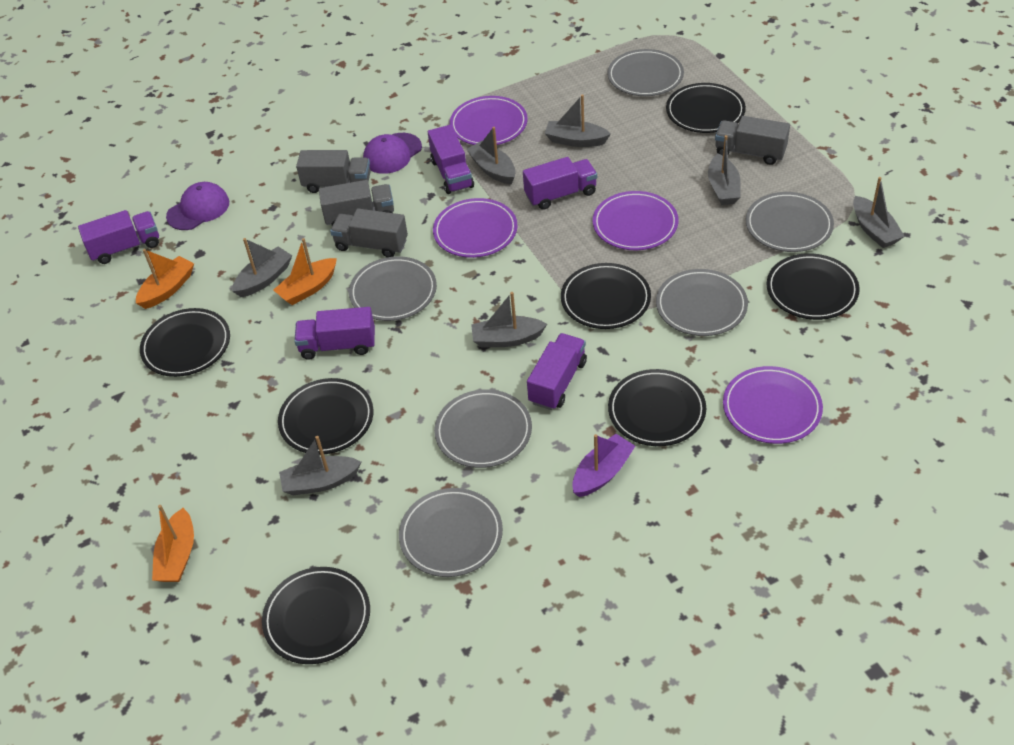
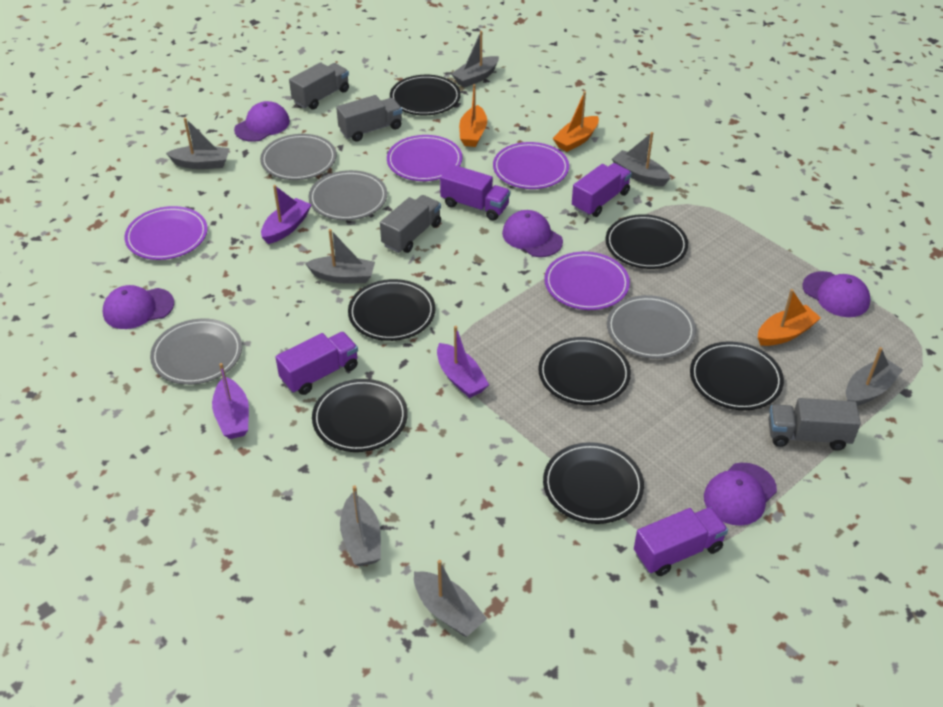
grey plate: 6 -> 4
purple boat: 1 -> 3
purple cap: 2 -> 5
purple truck: 5 -> 4

